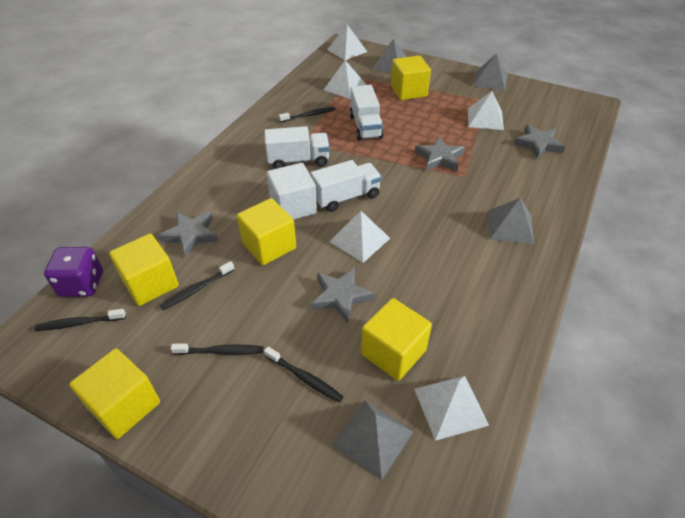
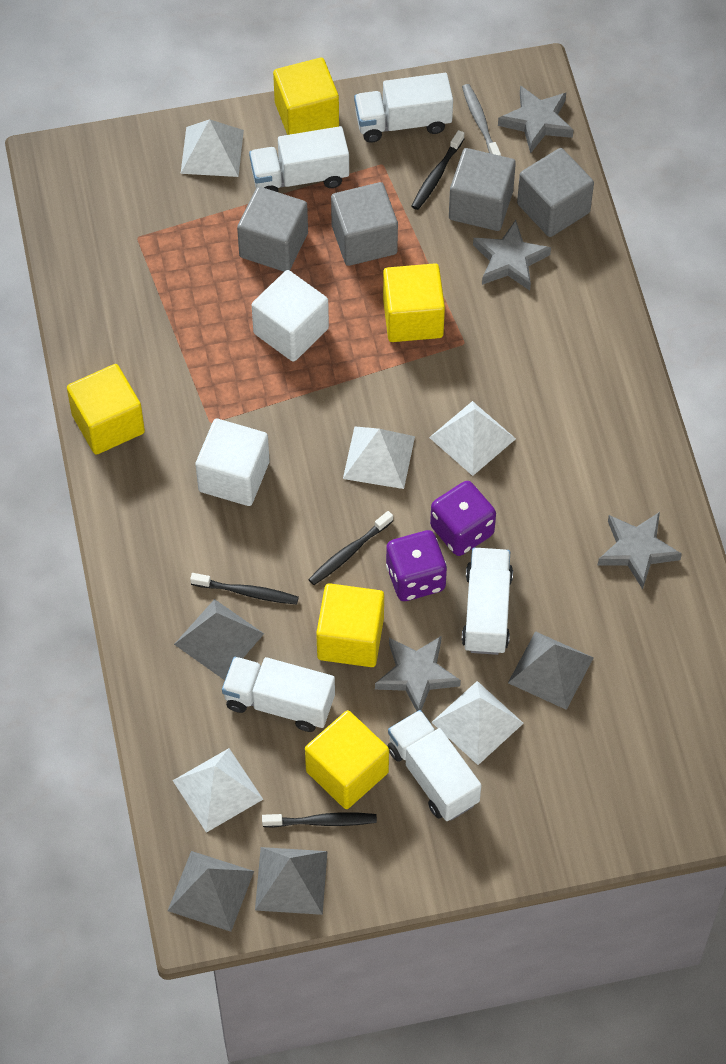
black toothbrush: 5 -> 4
grey cube: 0 -> 4
grey toothbrush: 0 -> 1
purple dice: 1 -> 2
white cube: 1 -> 2
white truck: 3 -> 5

